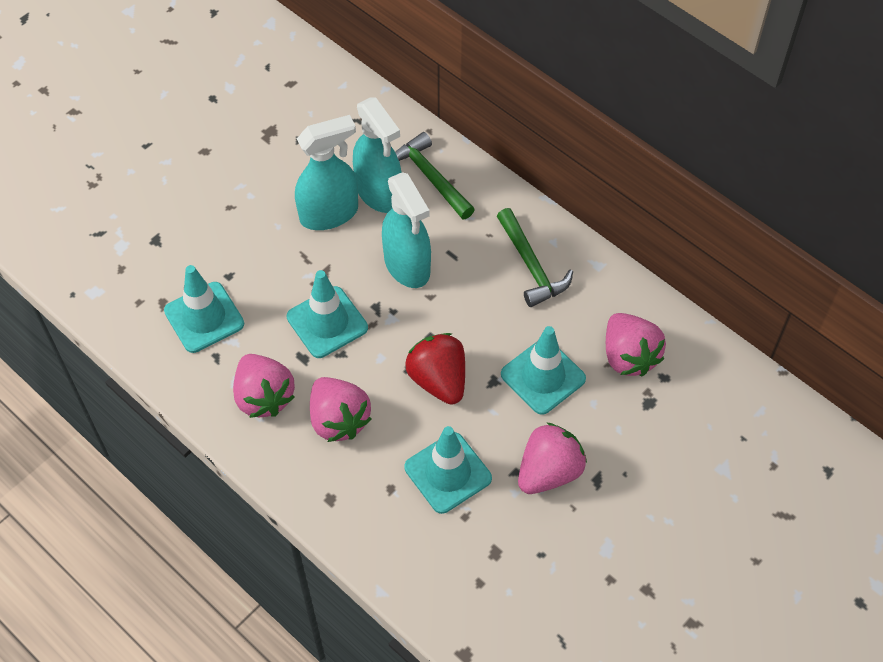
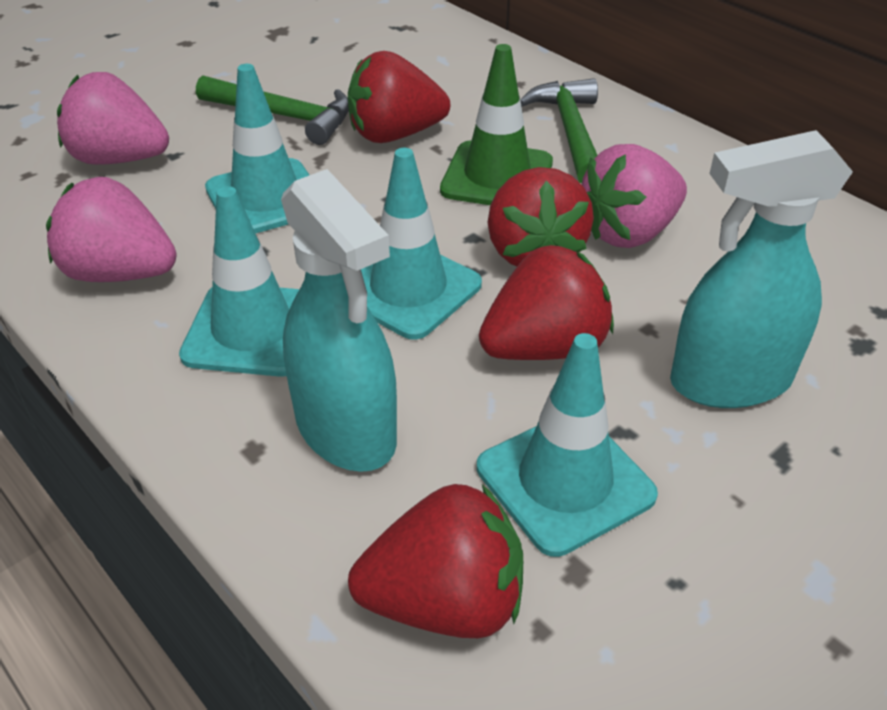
green traffic cone: 0 -> 1
pink strawberry: 4 -> 3
red strawberry: 1 -> 4
turquoise spray bottle: 3 -> 2

